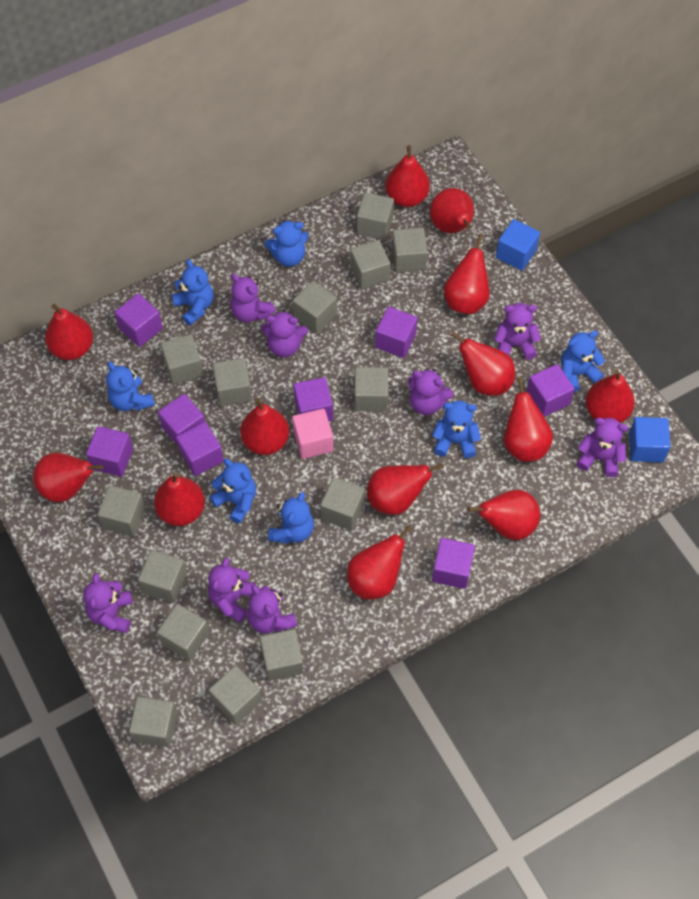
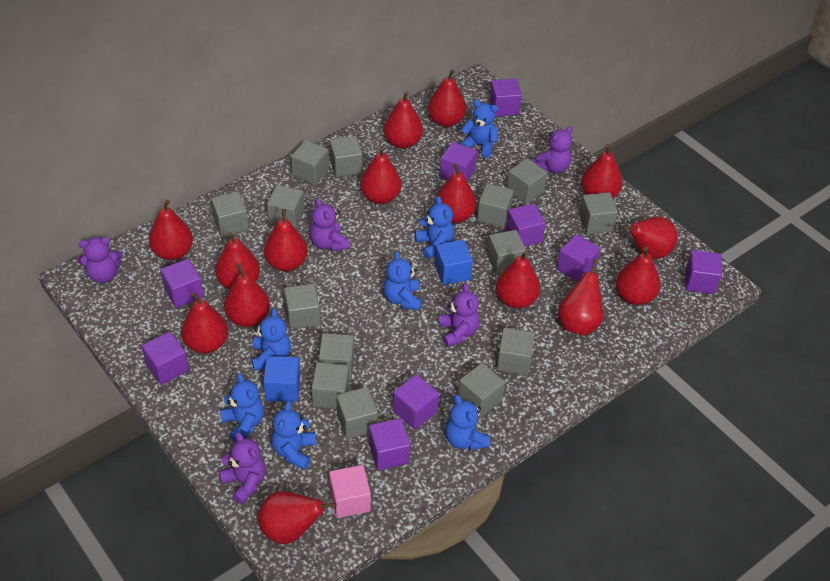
purple cube: 8 -> 9
purple teddy bear: 8 -> 5
red pear: 13 -> 15

